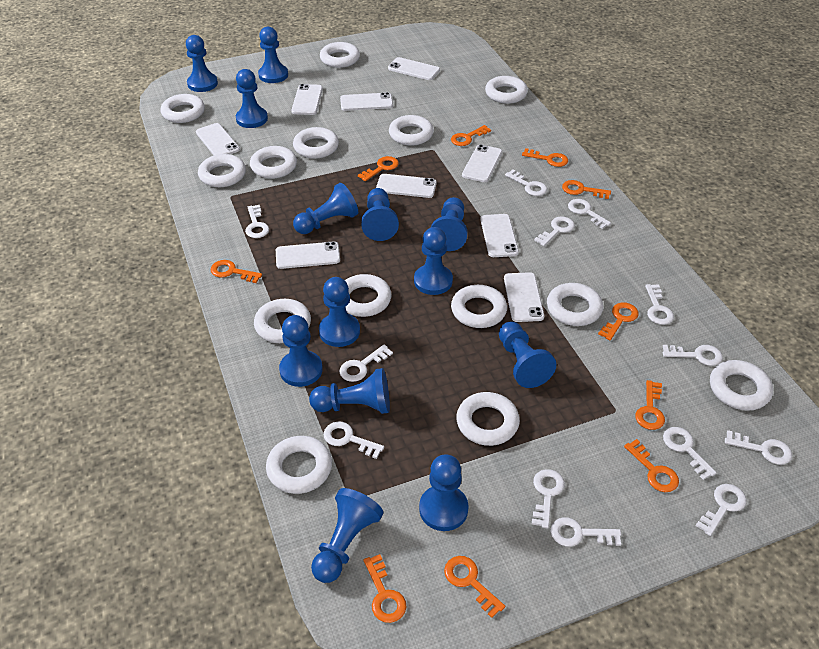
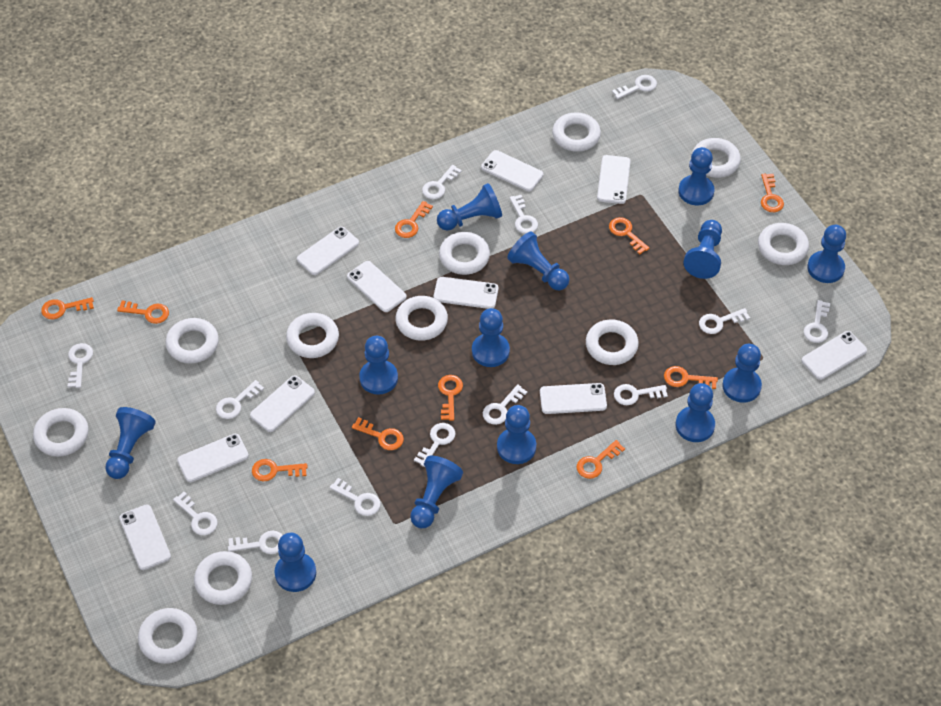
white phone: 9 -> 10
white ring: 14 -> 11

